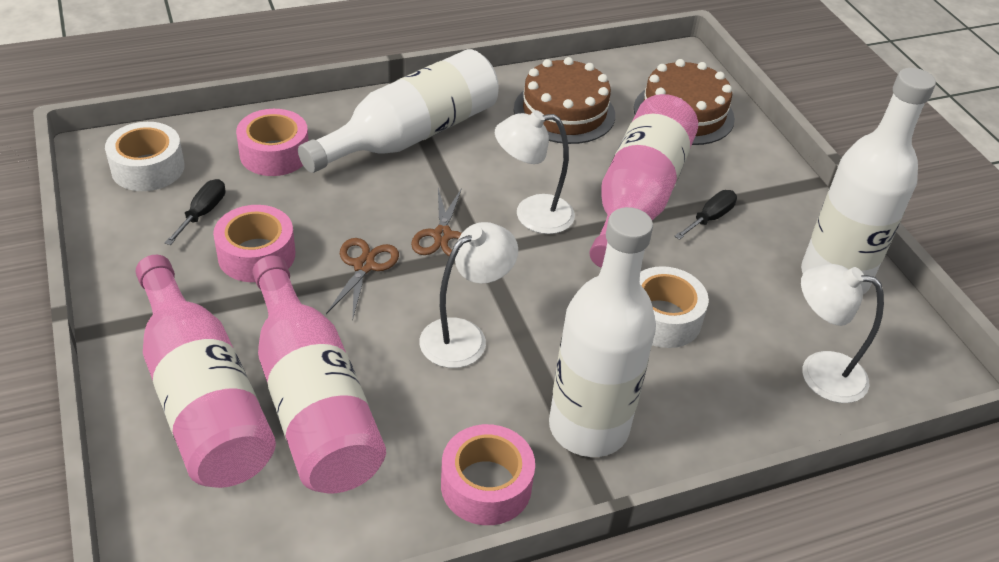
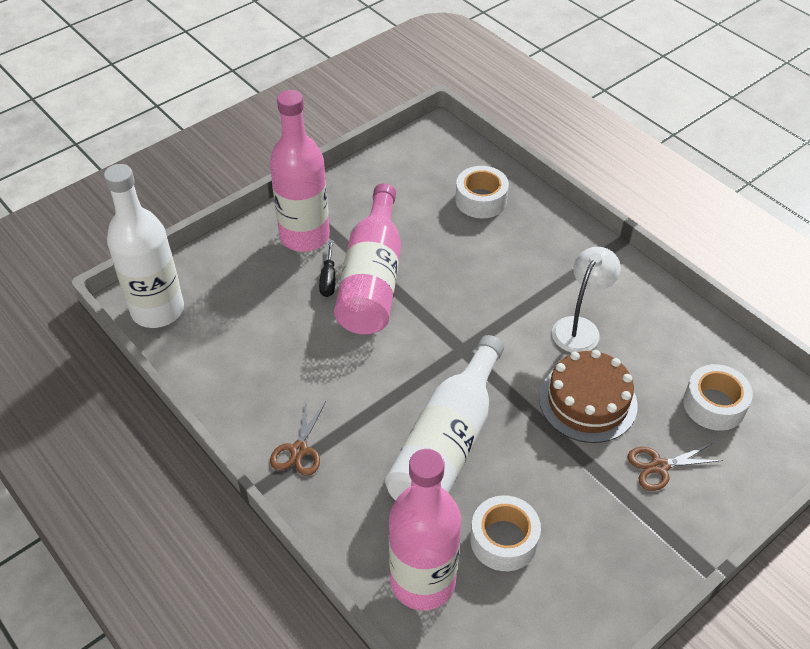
black screwdriver: 2 -> 1
brown cake: 2 -> 1
pink tape: 3 -> 0
white bottle: 3 -> 2
white lamp: 3 -> 1
white tape: 2 -> 3

